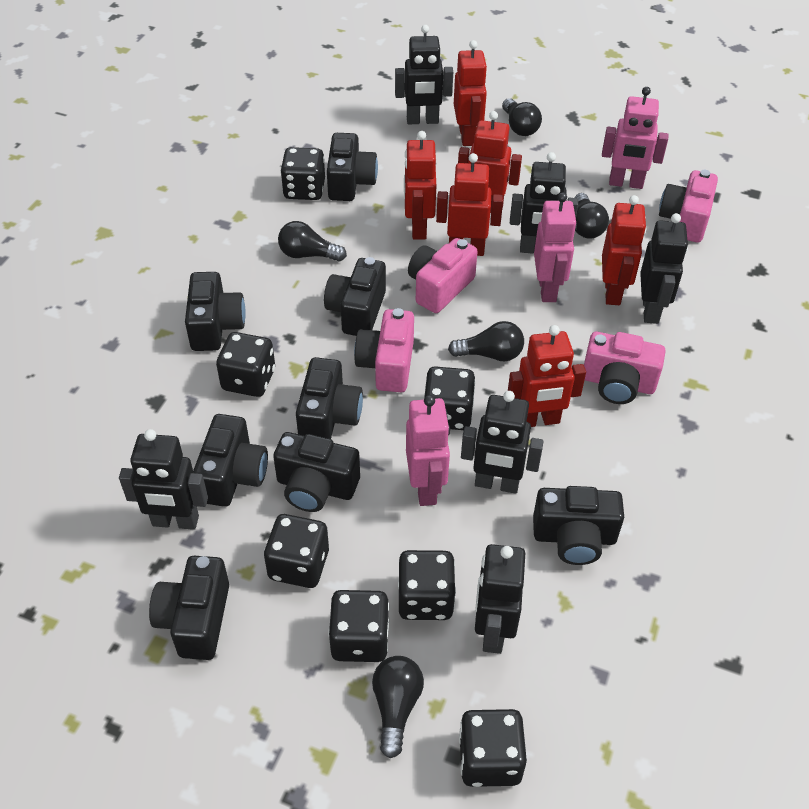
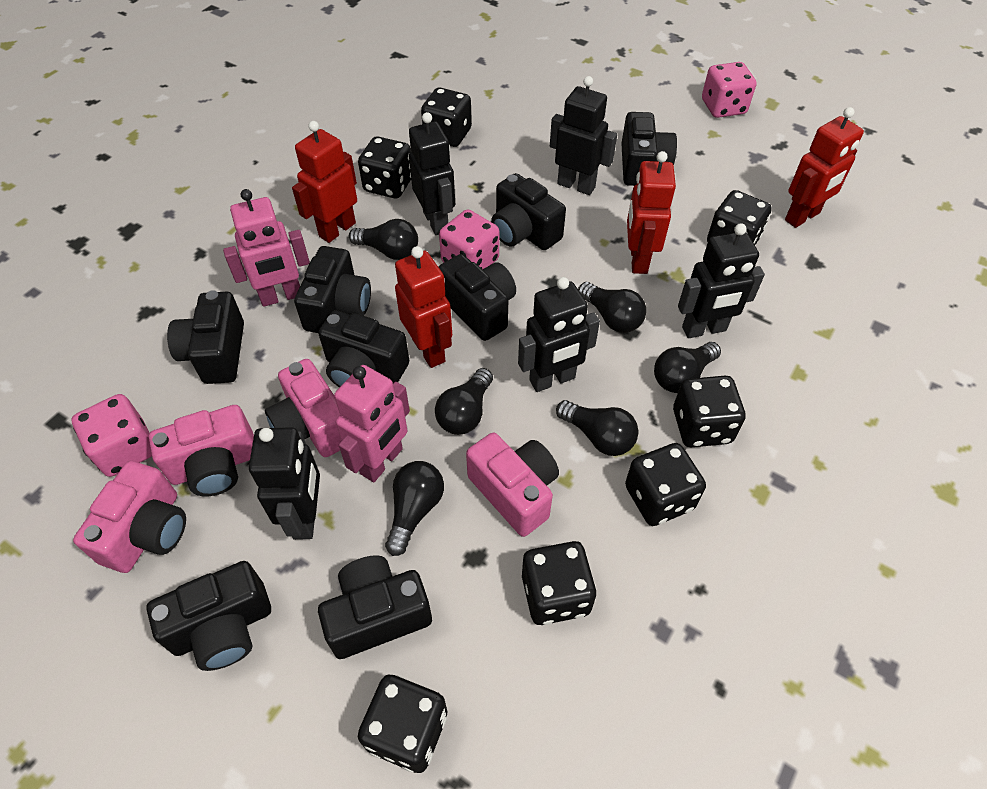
black light bulb: 5 -> 6
black robot: 6 -> 5
pink dice: 0 -> 3
pink robot: 3 -> 2
red robot: 6 -> 4

